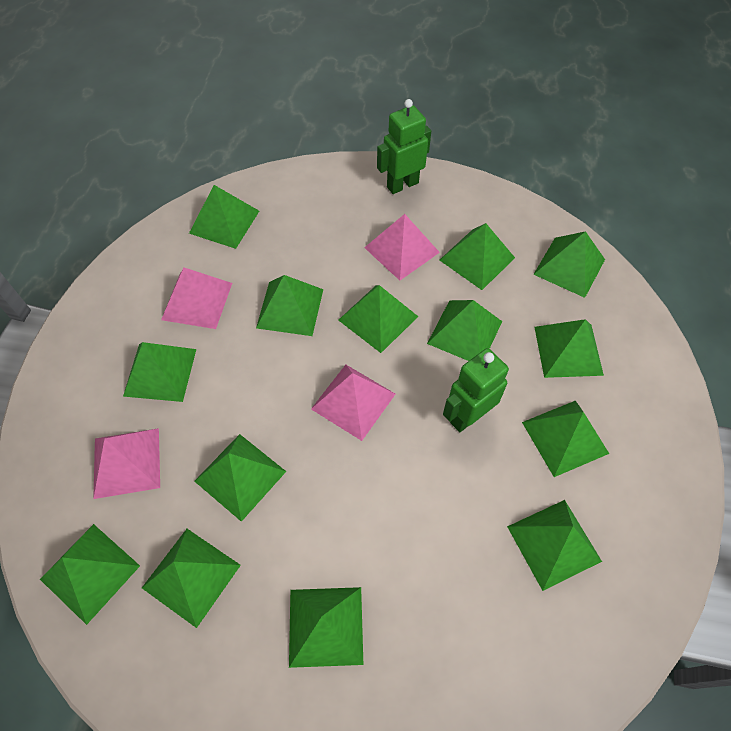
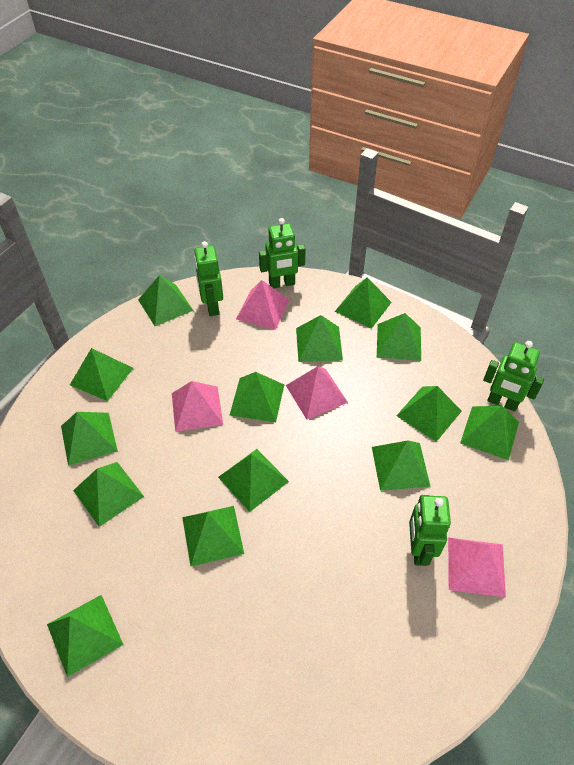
green robot: 2 -> 4

